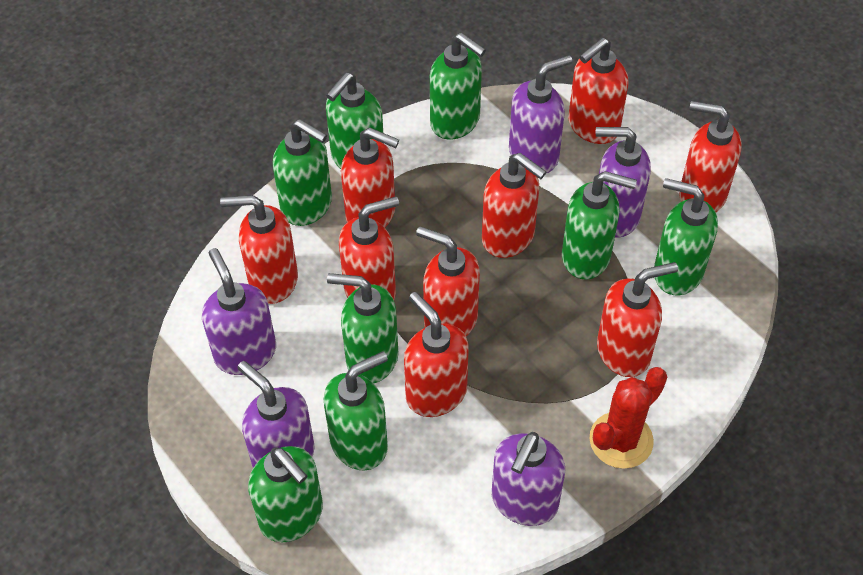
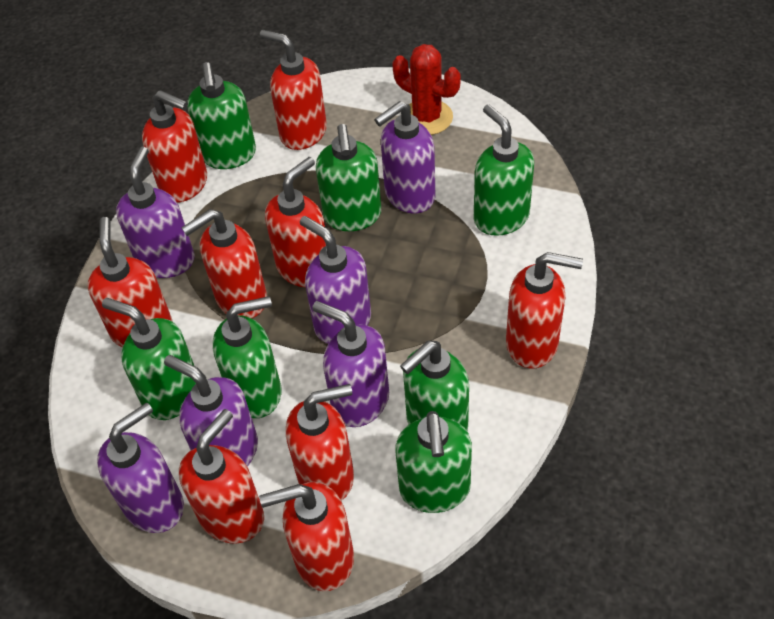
green soap dispenser: 8 -> 7
purple soap dispenser: 5 -> 6

